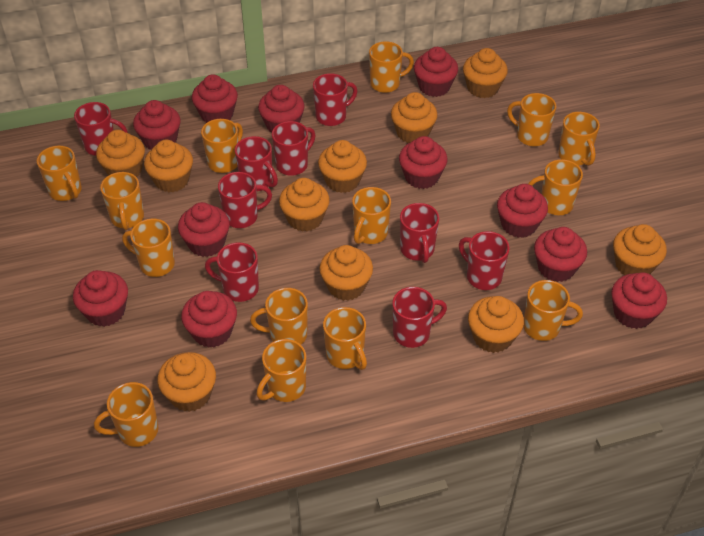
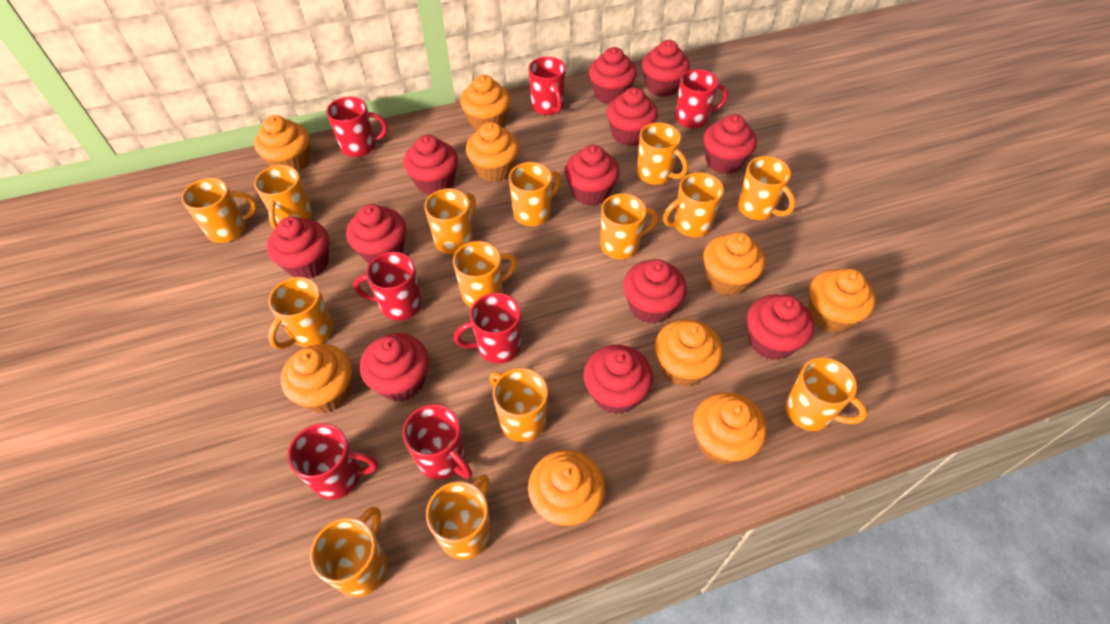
orange cupcake: 10 -> 9
red cupcake: 11 -> 12
red mug: 9 -> 7

